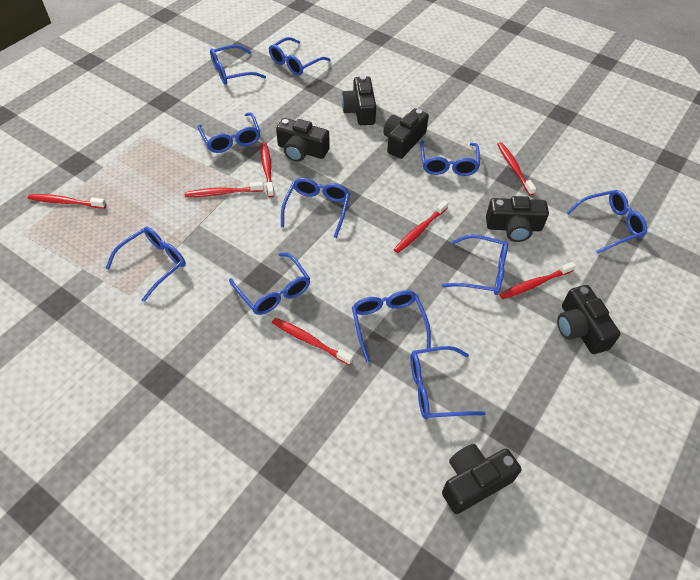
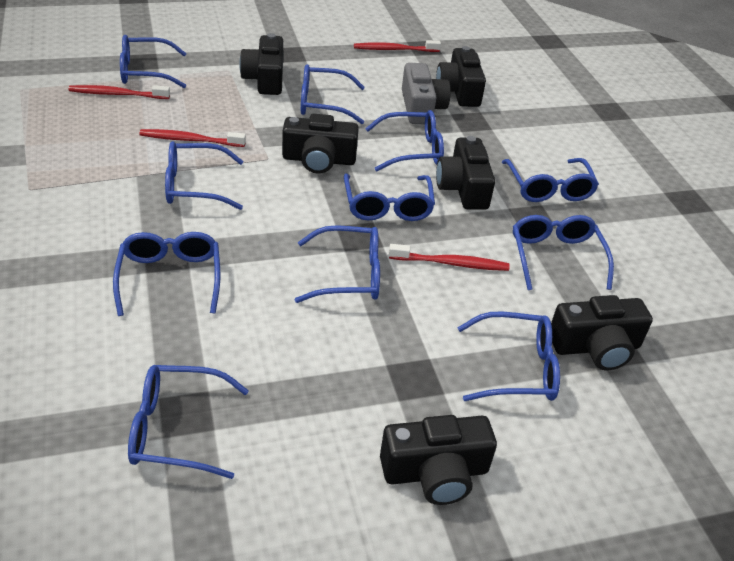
grey camera: 0 -> 1
red toothbrush: 7 -> 4

